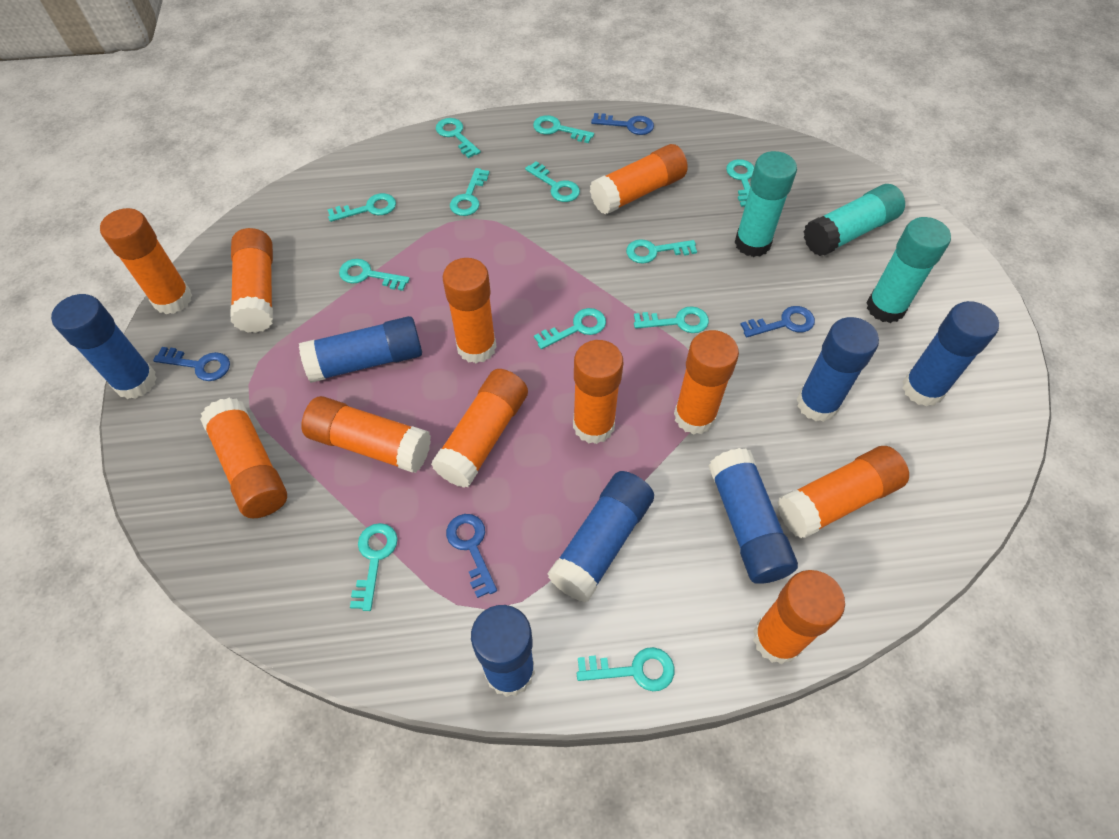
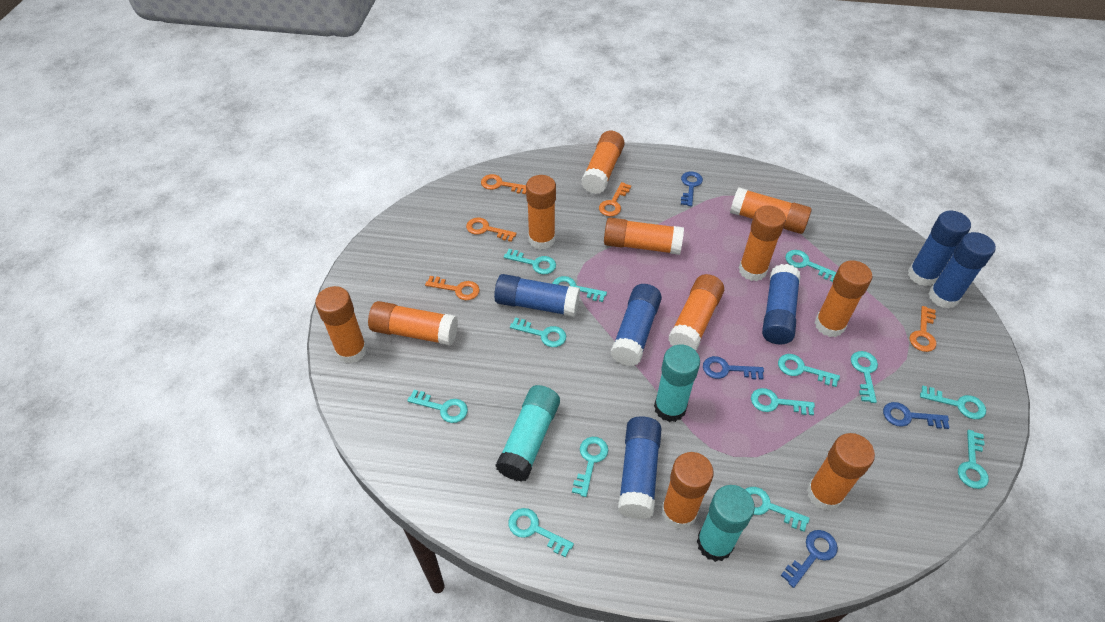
blue glue stick: 7 -> 6
orange key: 0 -> 5
turquoise key: 12 -> 13

